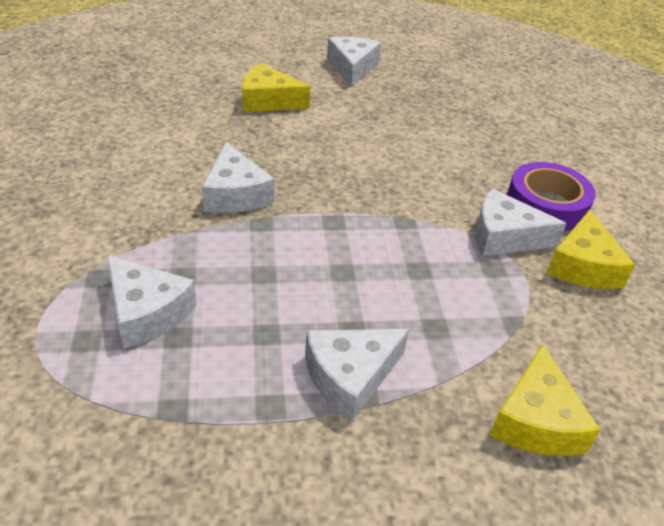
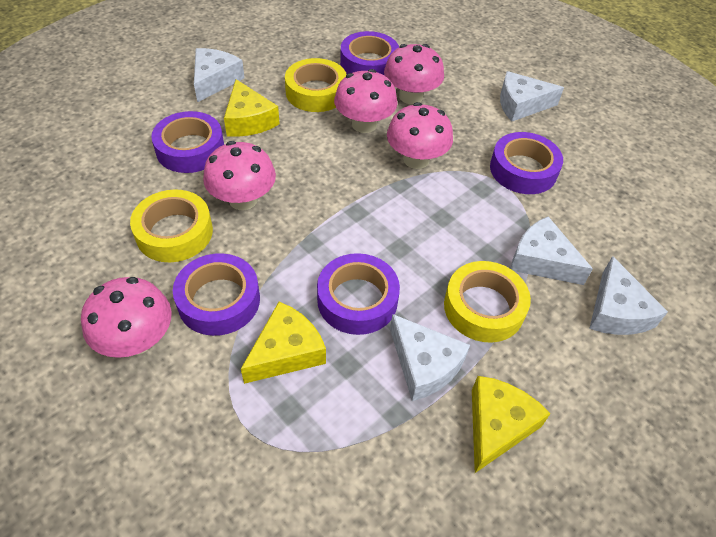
pink mushroom: 0 -> 5
purple tape: 1 -> 5
yellow tape: 0 -> 3

